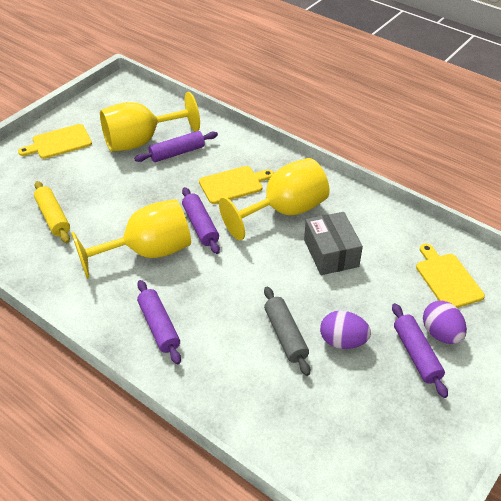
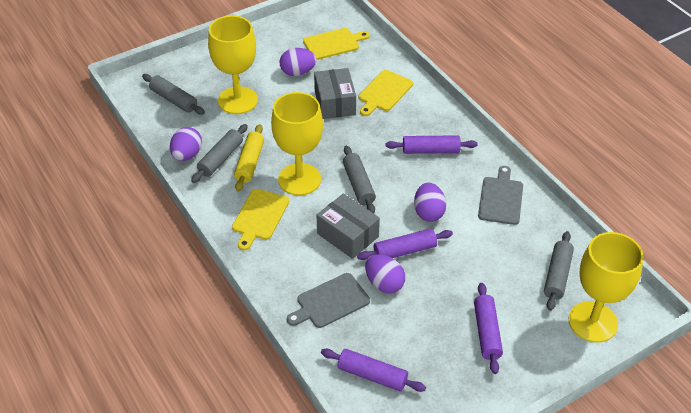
grey box: 1 -> 2
grey cutting board: 0 -> 2
grey rolling pin: 1 -> 4
purple egg: 2 -> 4

